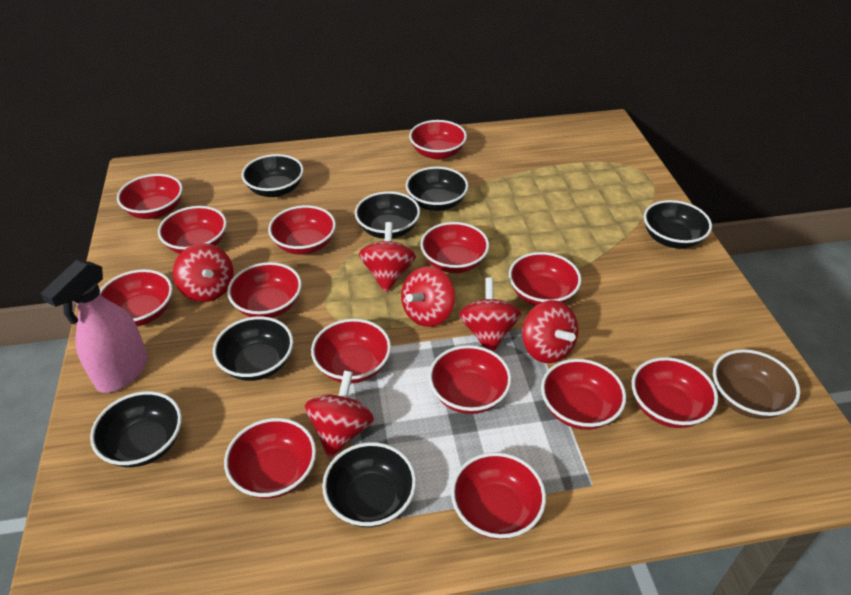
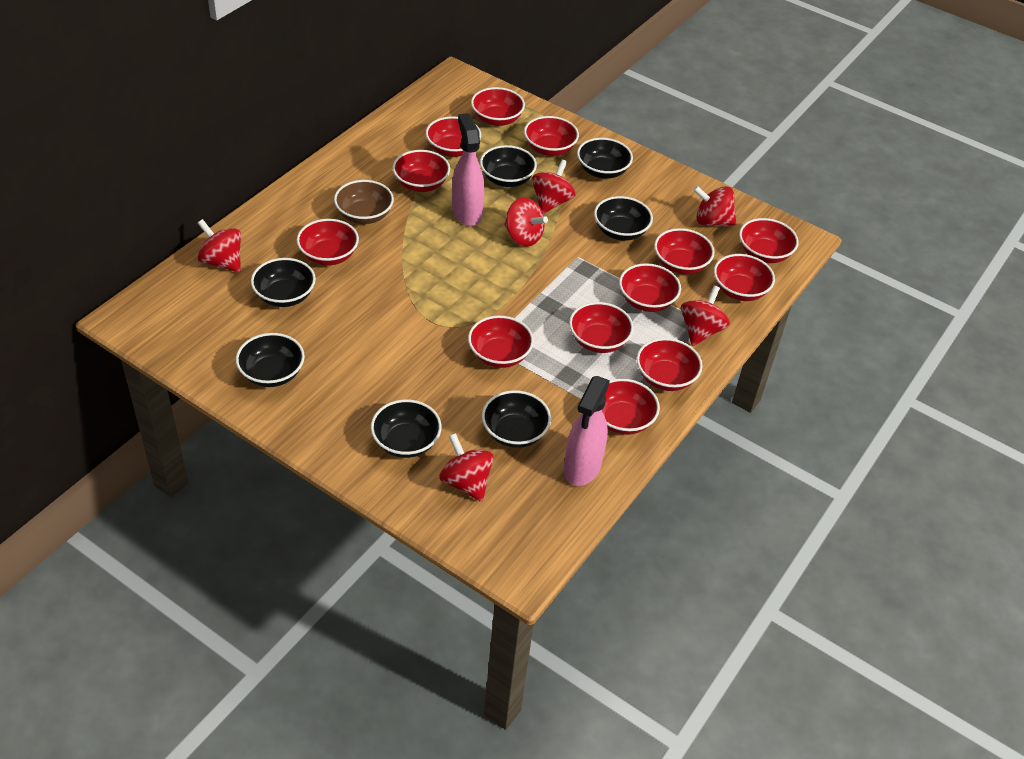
pink spray bottle: 1 -> 2
red bowl: 14 -> 13

